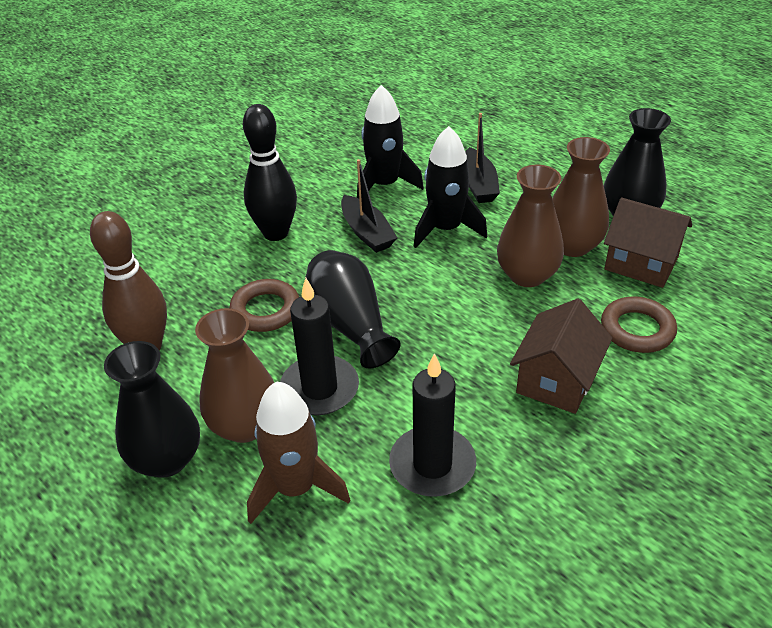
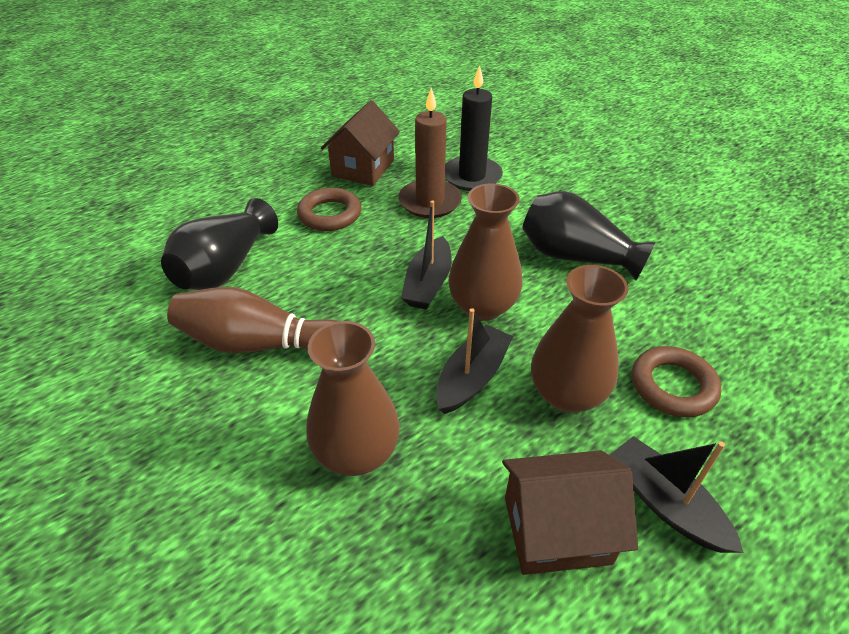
black boat: 2 -> 3
black bowling pin: 1 -> 0
black candle: 2 -> 1
black rocket: 2 -> 0
black vase: 3 -> 2
brown candle: 0 -> 1
brown rocket: 1 -> 0

